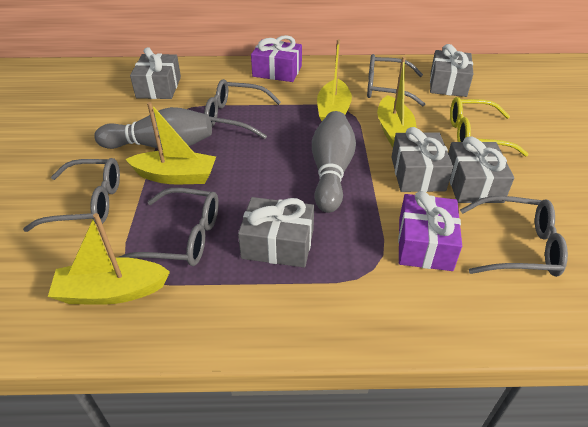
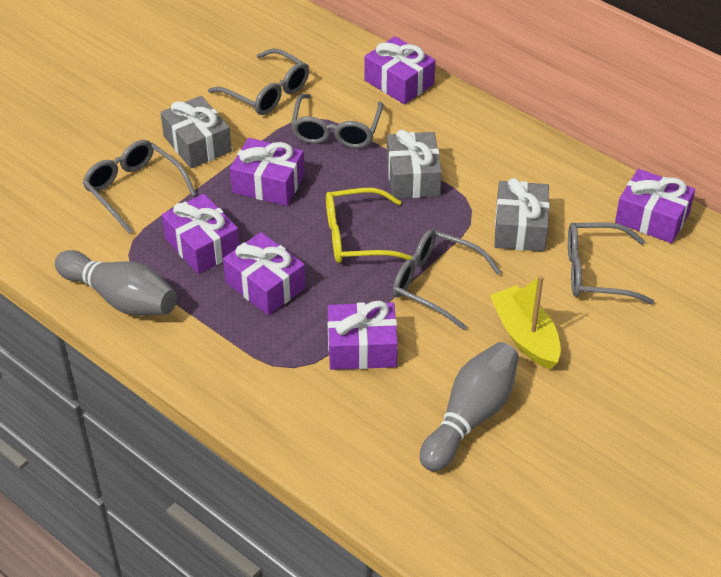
grey gift: 5 -> 3
purple gift: 2 -> 6
yellow boat: 4 -> 1

